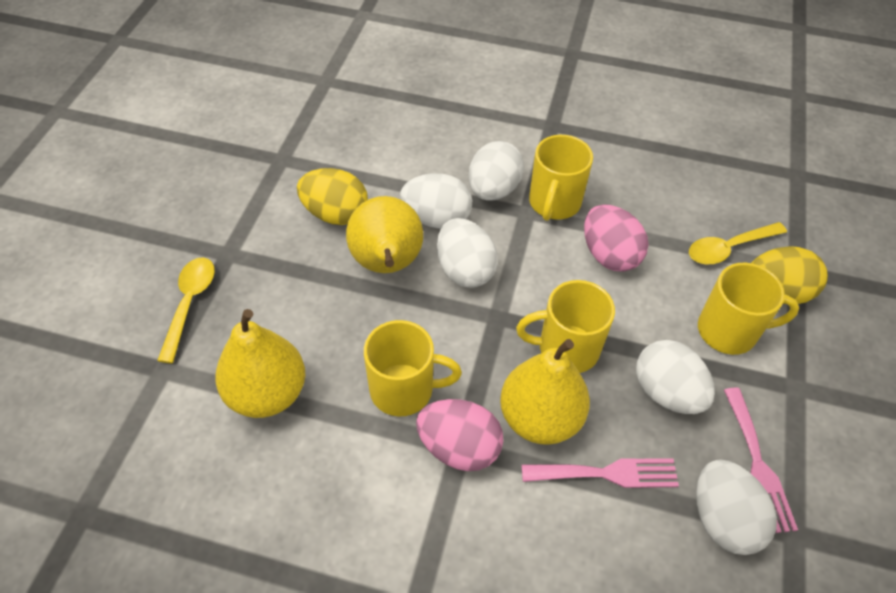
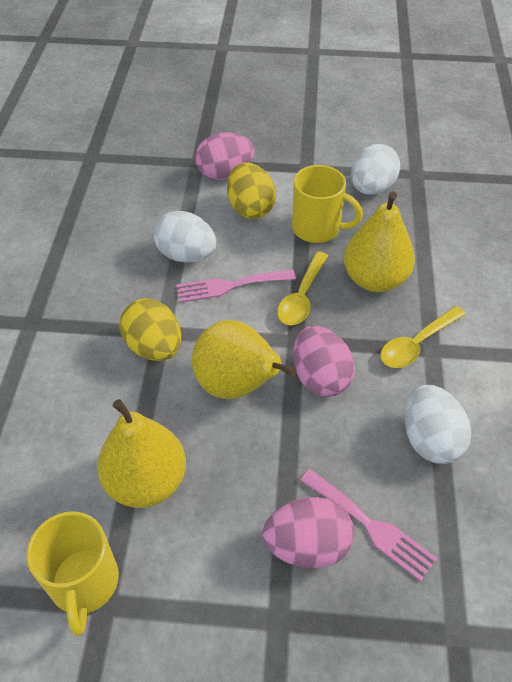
pink egg: 2 -> 3
white egg: 5 -> 3
yellow mug: 4 -> 2

